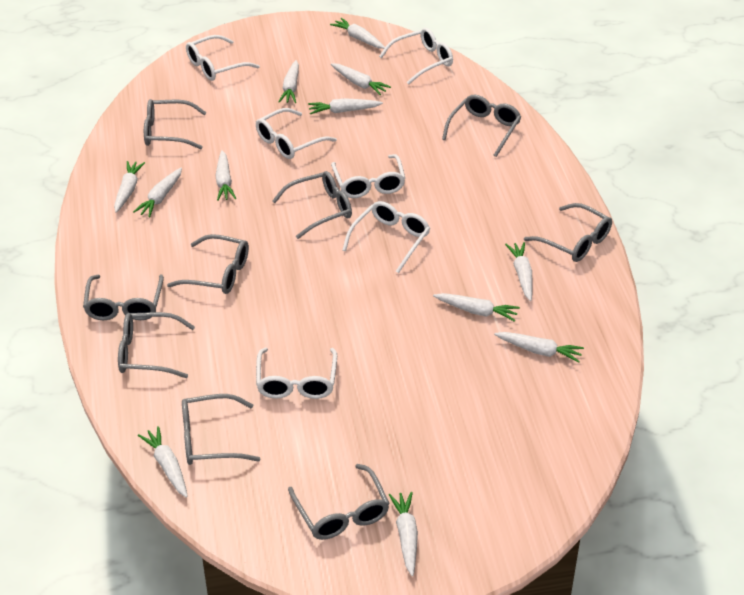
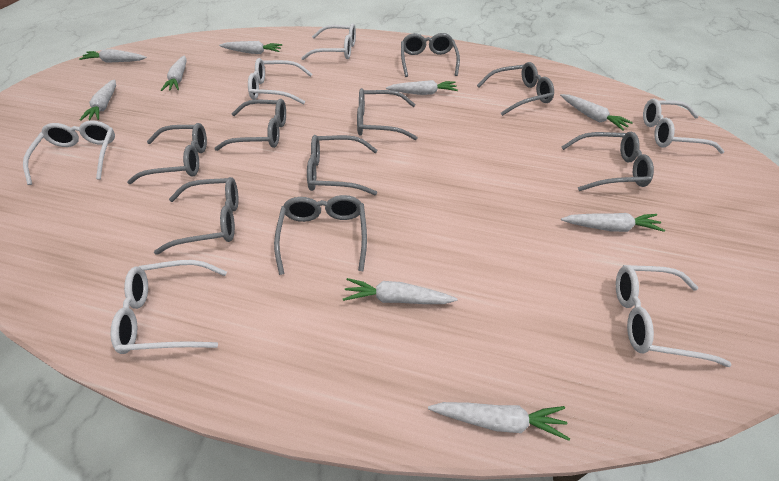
white carrot: 12 -> 9

